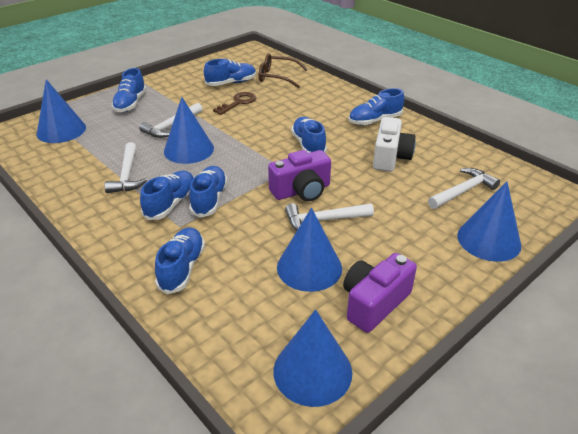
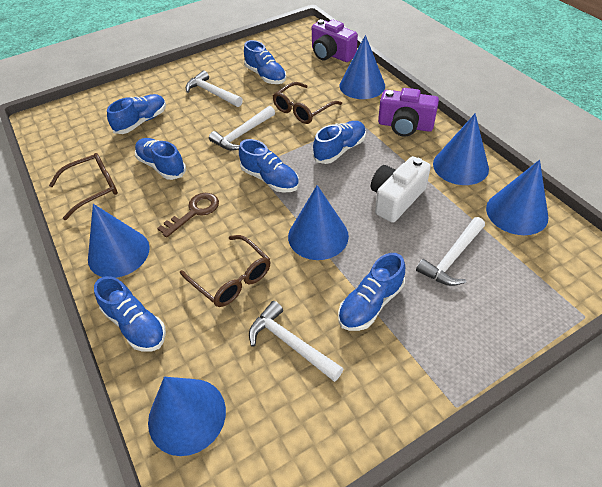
blue cone: 5 -> 6
brown glasses: 1 -> 3

